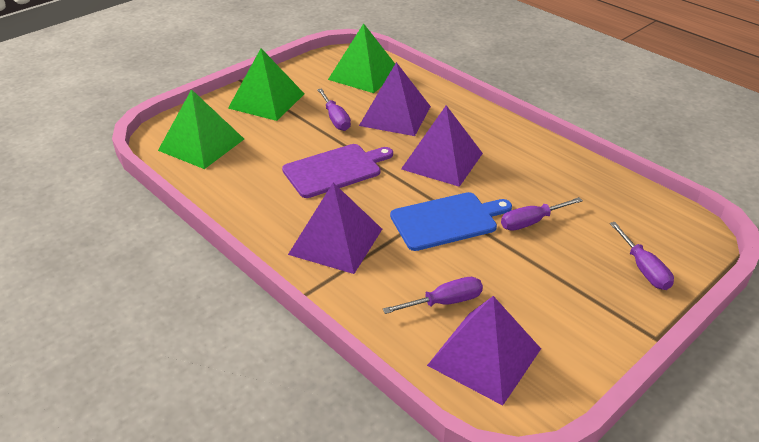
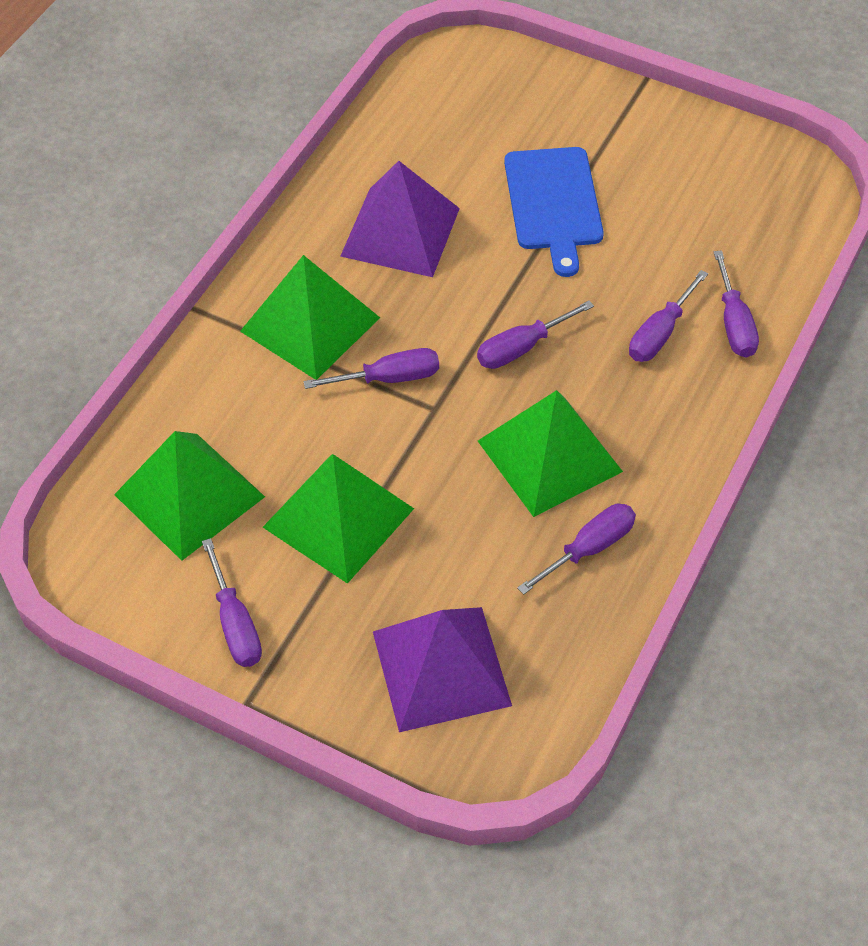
green pyramid: 3 -> 4
purple cutting board: 1 -> 0
purple pyramid: 4 -> 2
purple screwdriver: 4 -> 6

